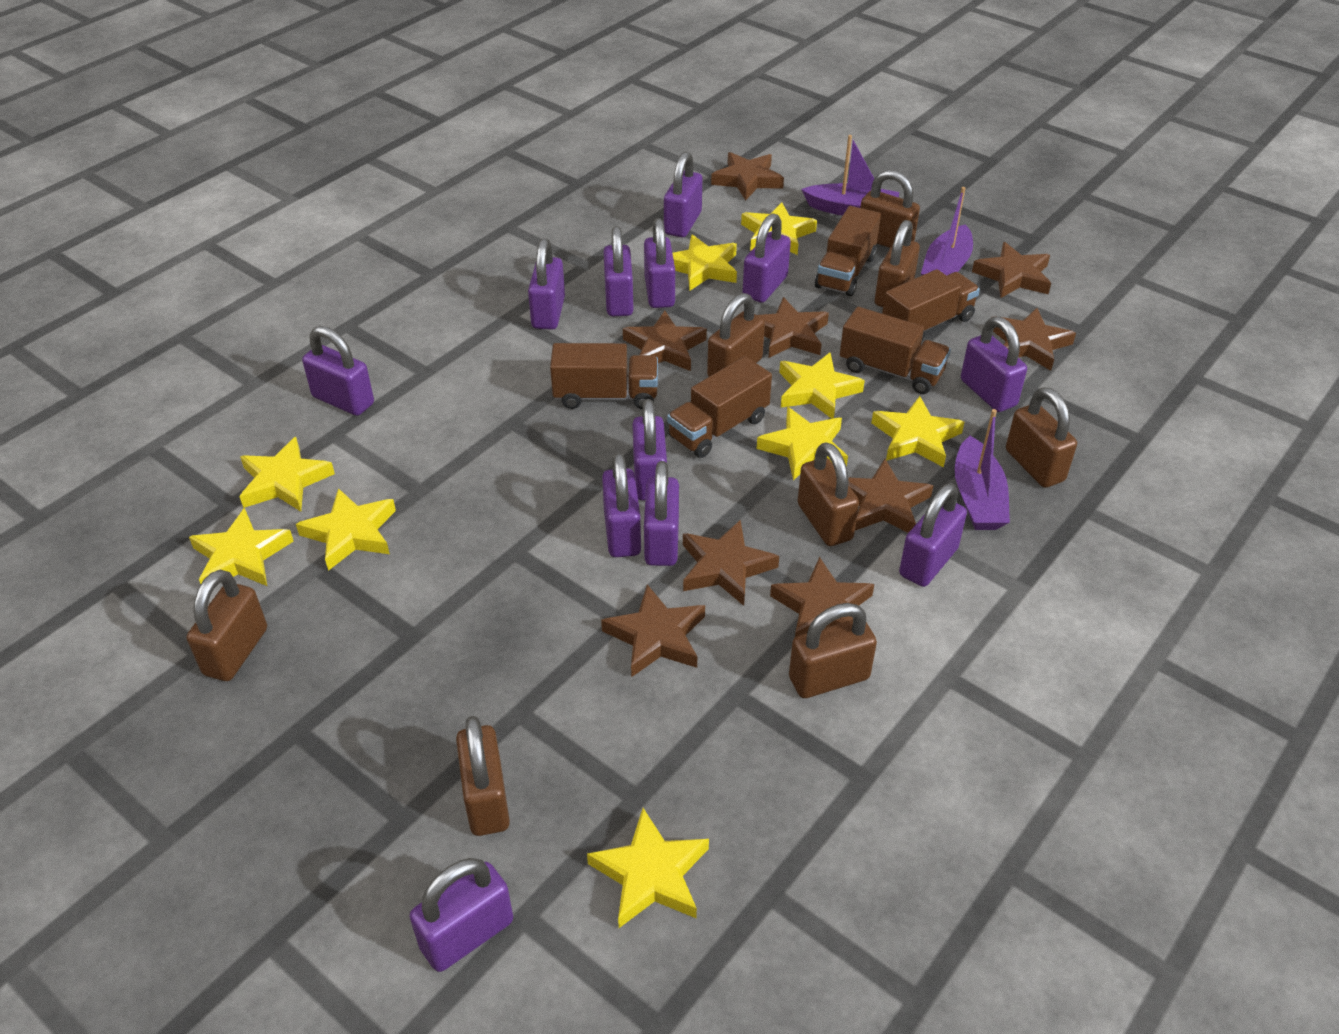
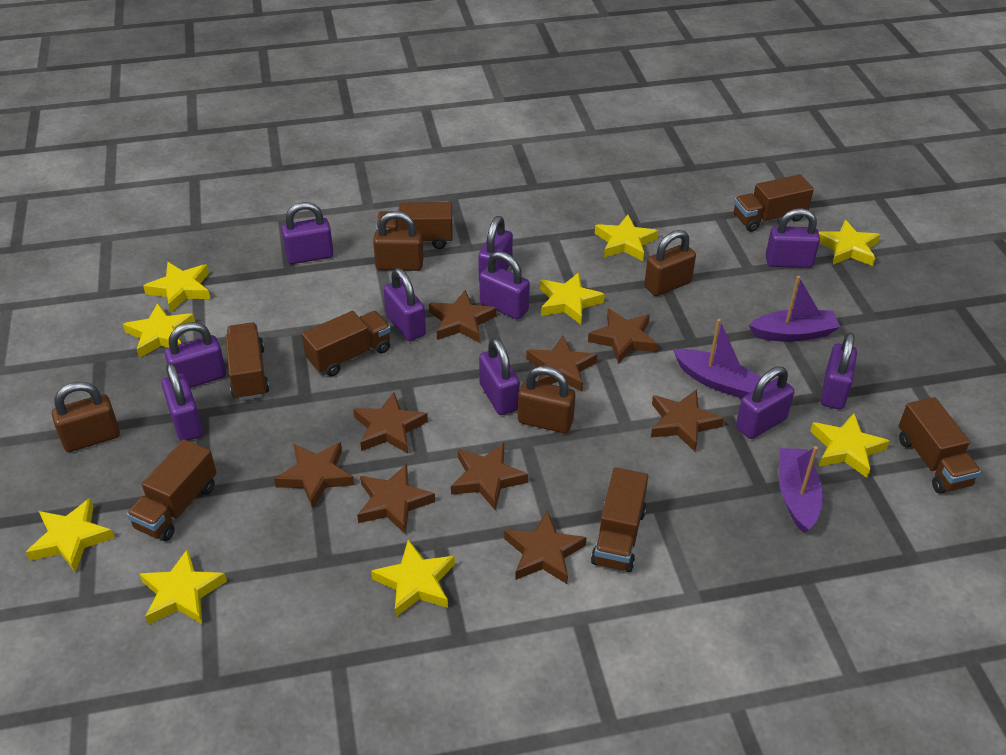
brown padlock: 8 -> 4
brown truck: 5 -> 7
purple padlock: 12 -> 10

